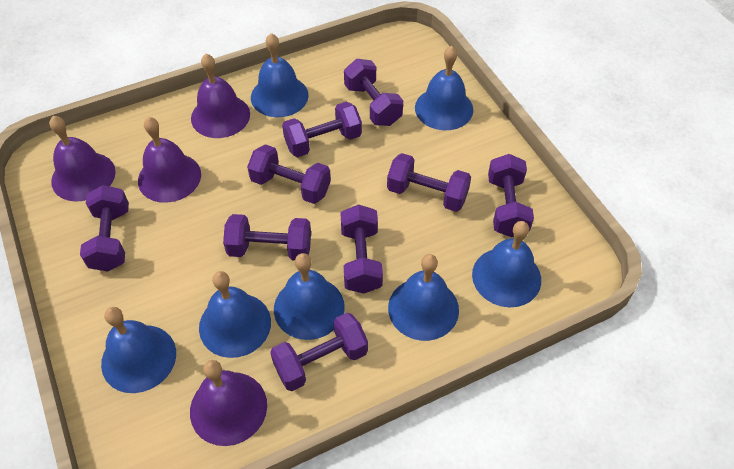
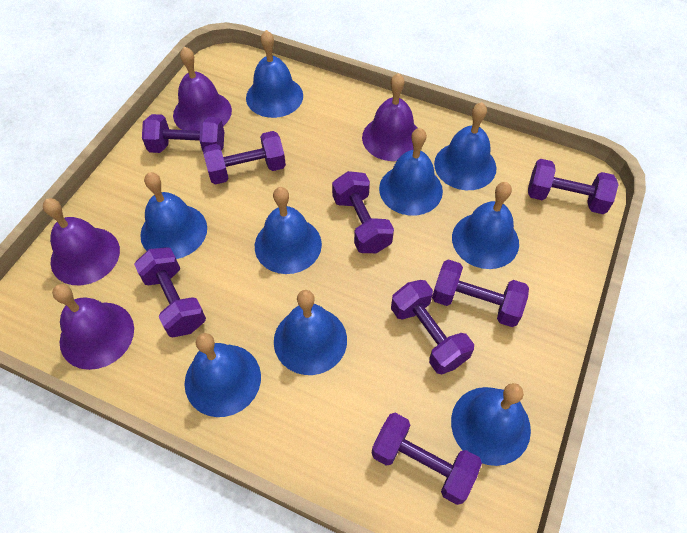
blue bell: 7 -> 9
purple dumbbell: 9 -> 8

